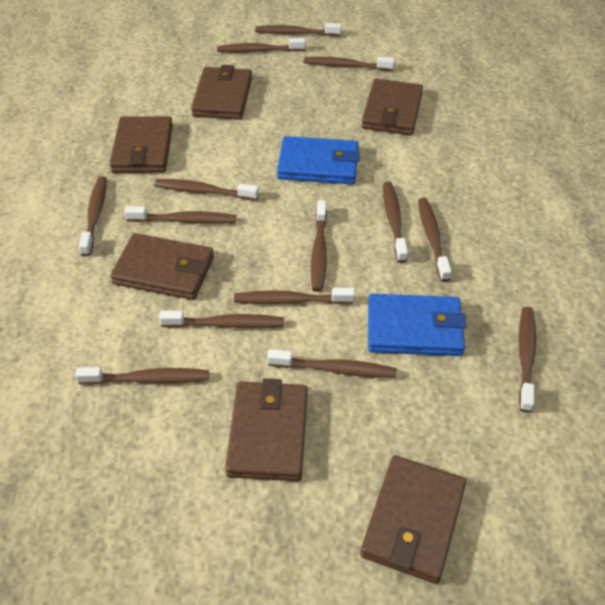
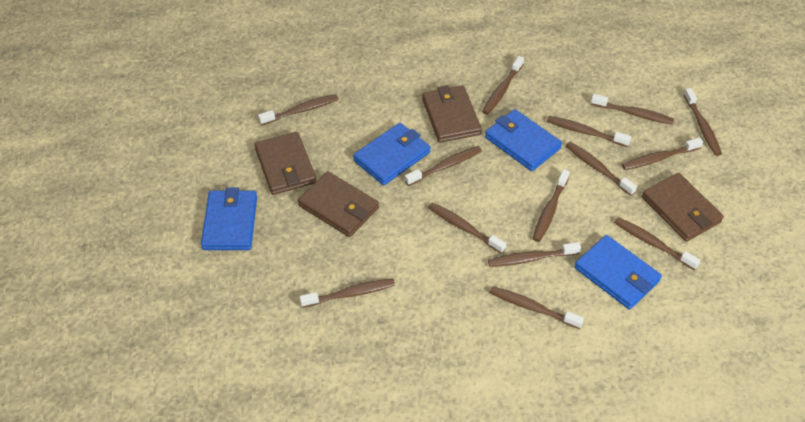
blue wallet: 2 -> 4
brown wallet: 6 -> 4

